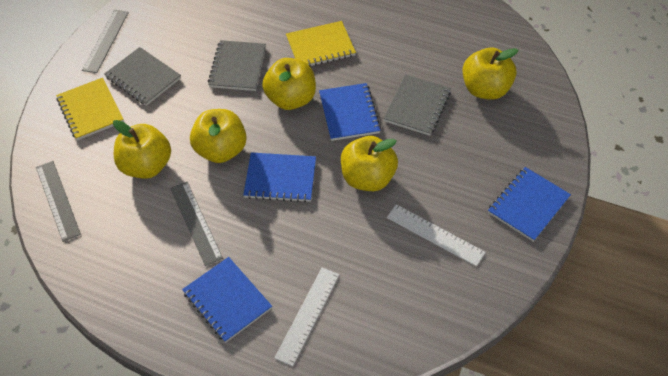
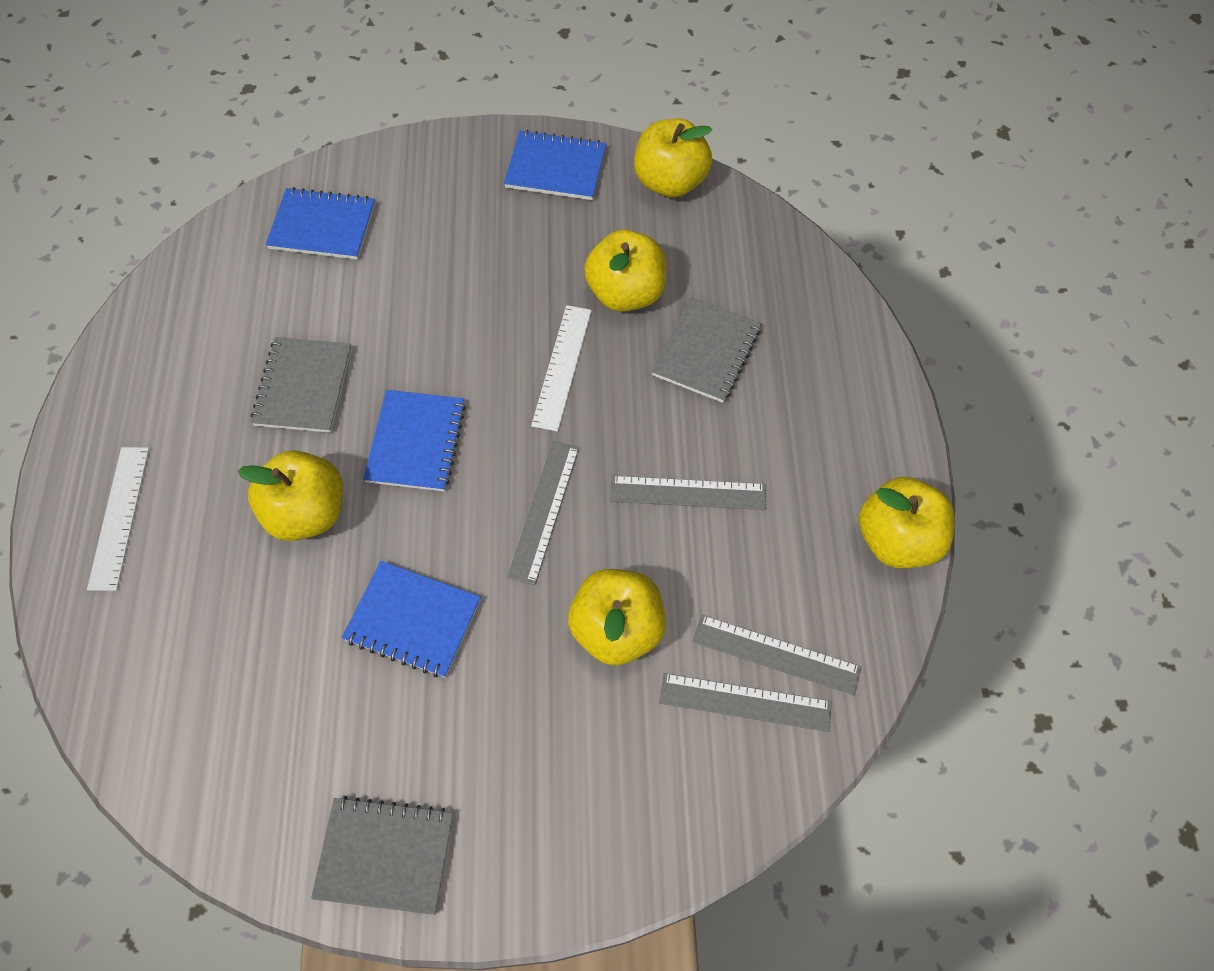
grey ruler: 3 -> 4
yellow notebook: 2 -> 0

